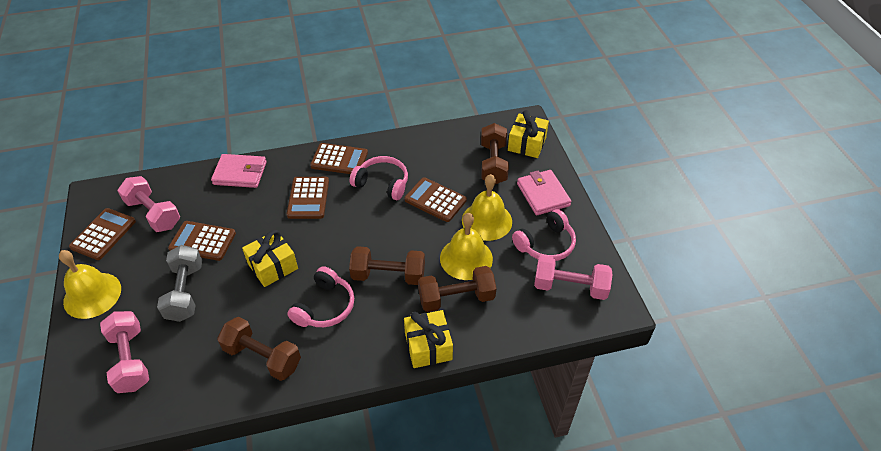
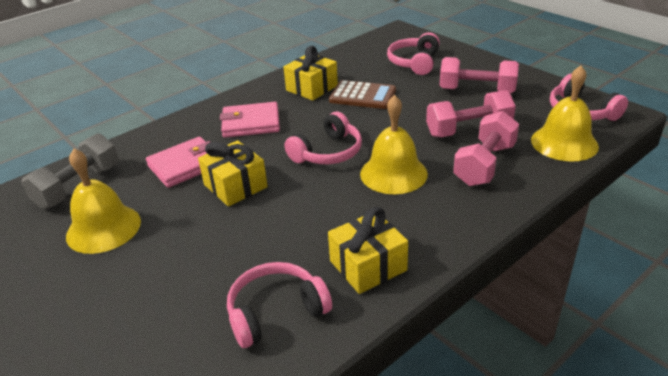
brown calculator: 5 -> 1
brown dumbbell: 4 -> 0
pink headphones: 3 -> 4

